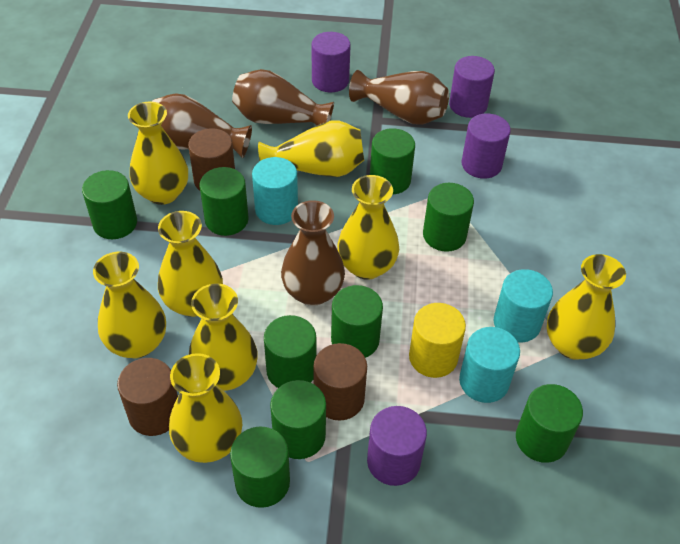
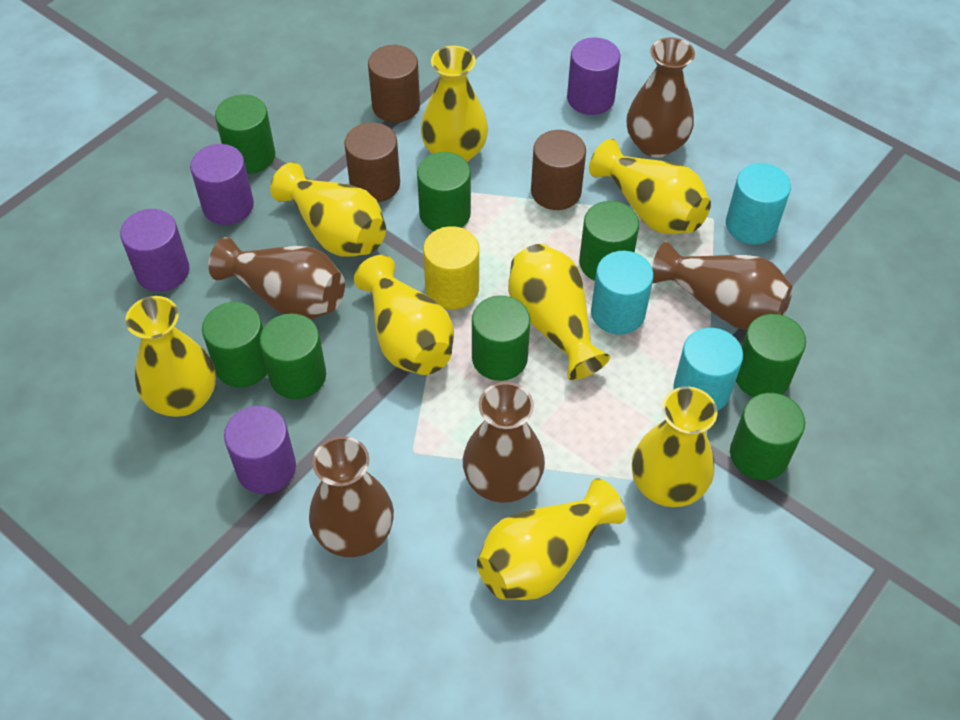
brown vase: 4 -> 5
green cylinder: 9 -> 8

